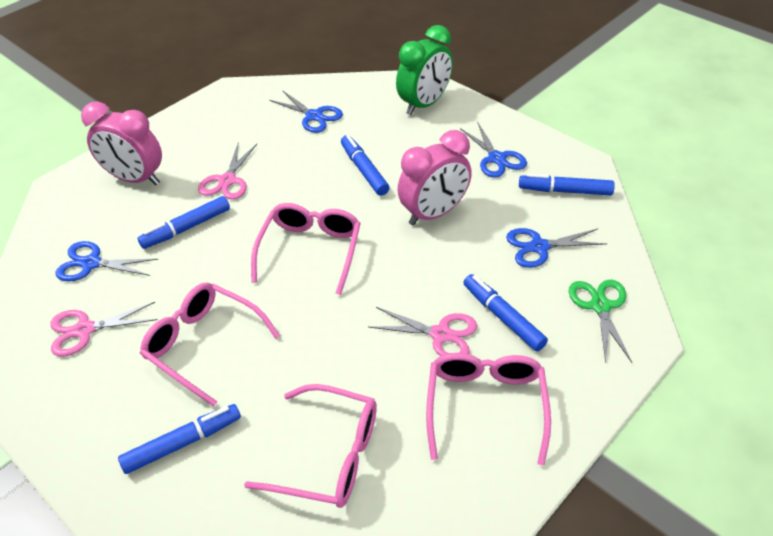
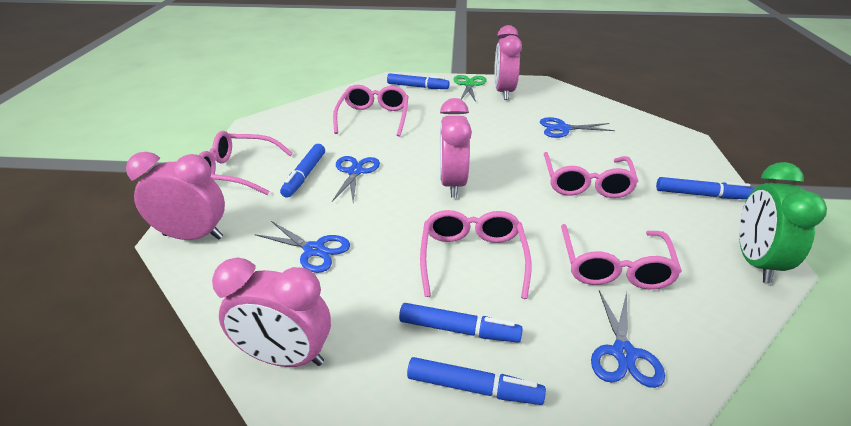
pink clock: 2 -> 4
pink glasses: 4 -> 5
pink scissors: 3 -> 0

